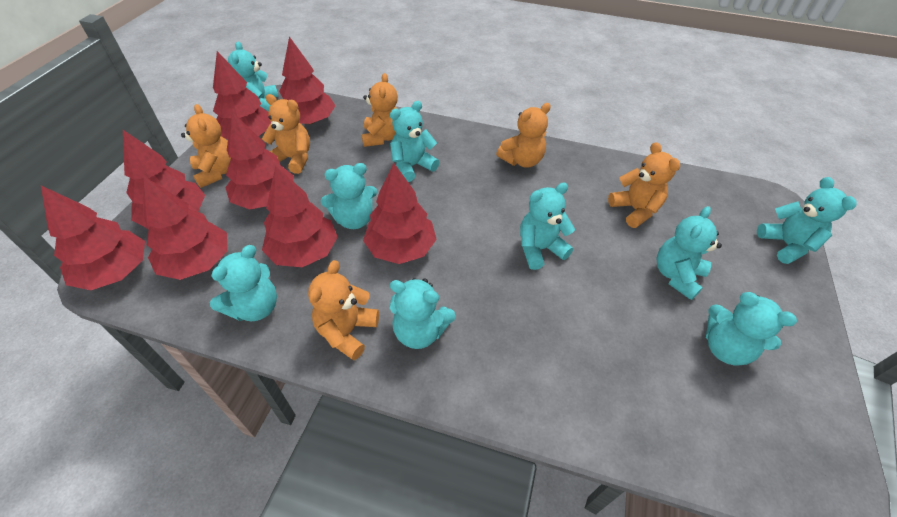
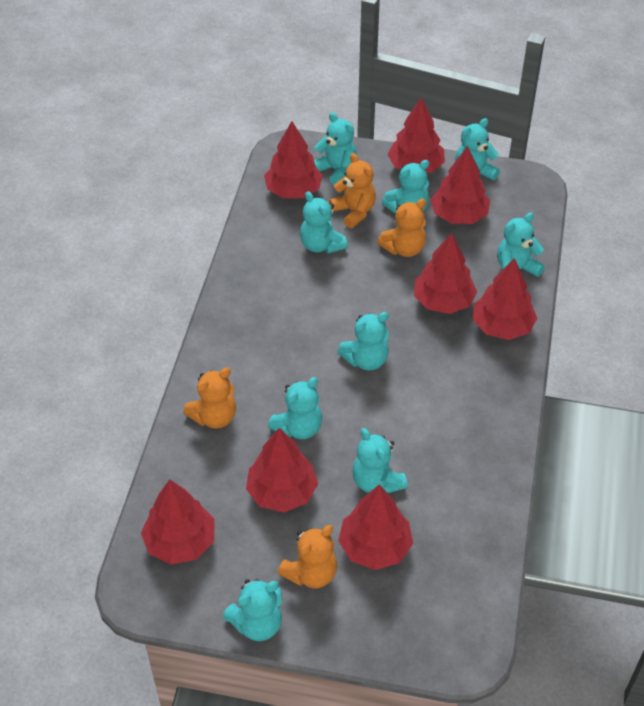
orange teddy bear: 6 -> 4

